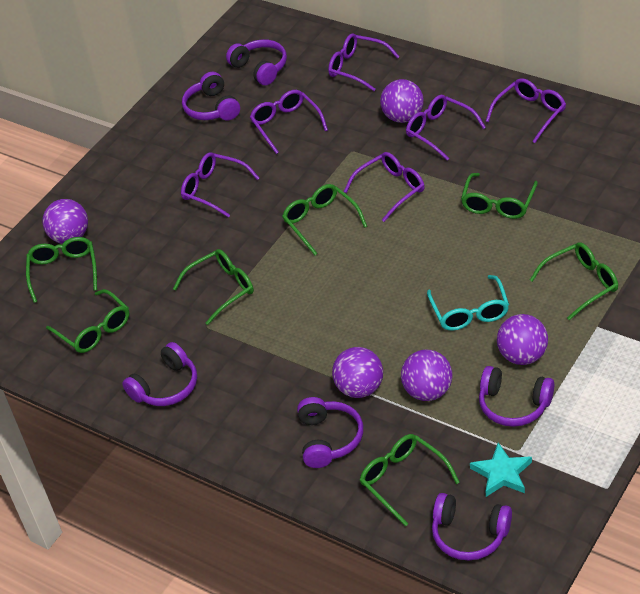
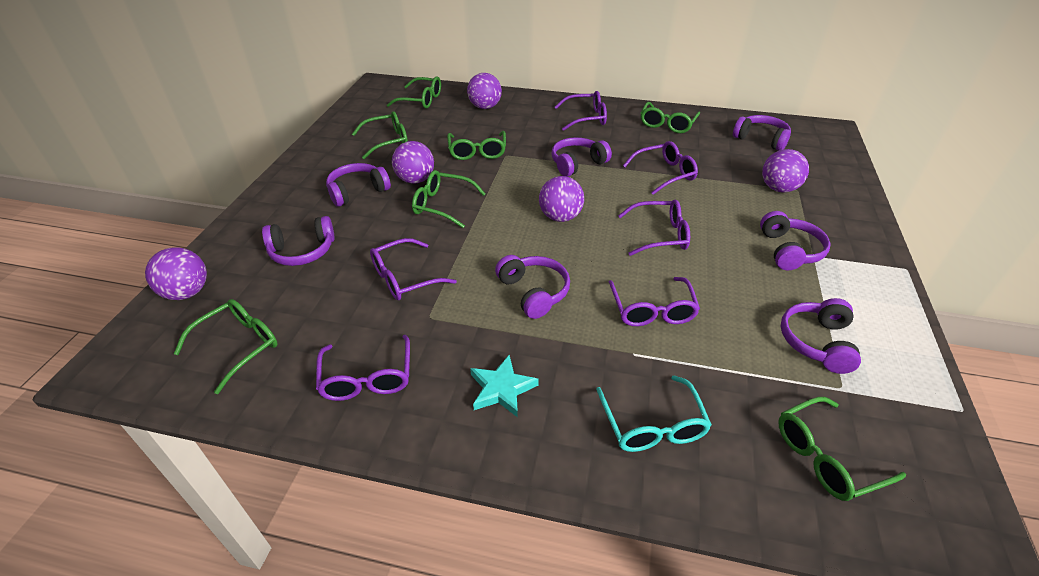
purple headphones: 6 -> 7

